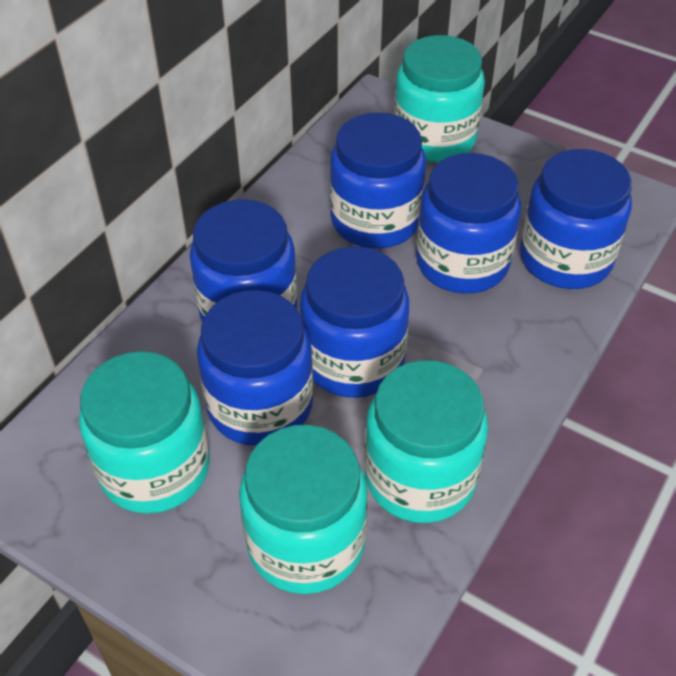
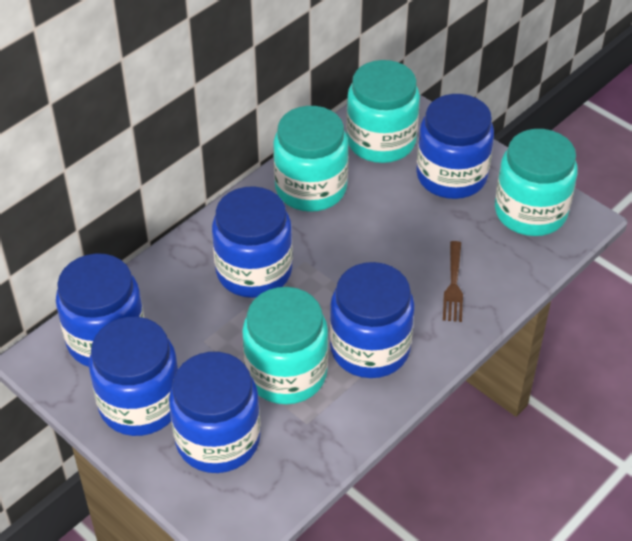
brown fork: 0 -> 1

